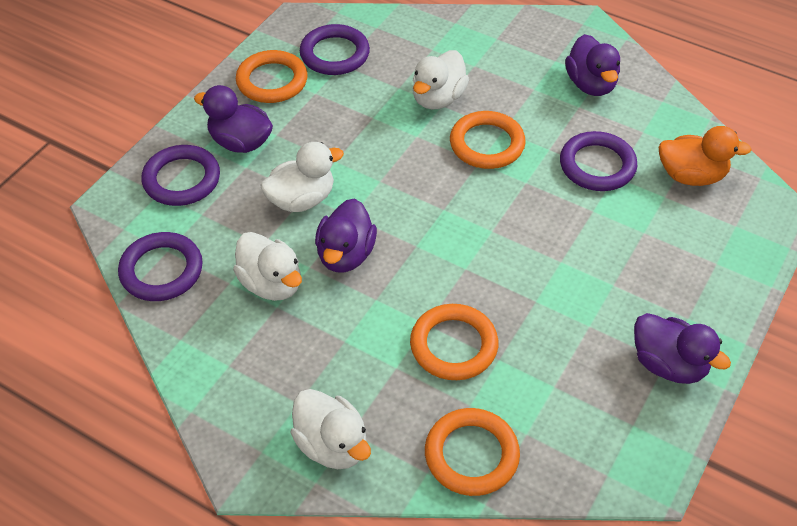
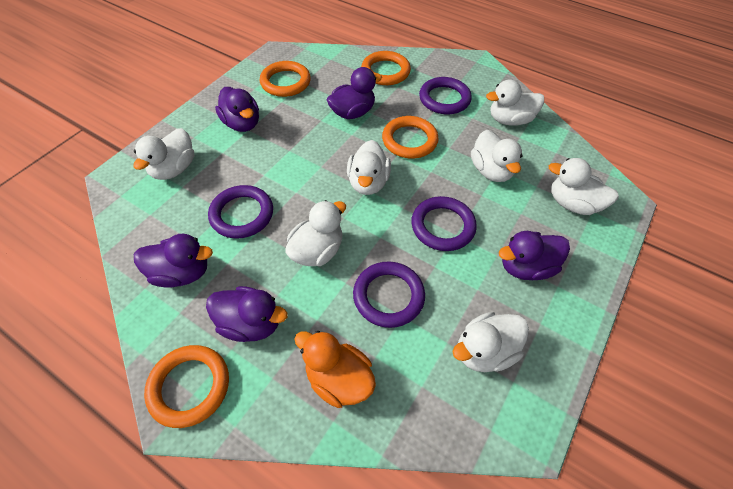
purple duck: 4 -> 5
white duck: 4 -> 7

